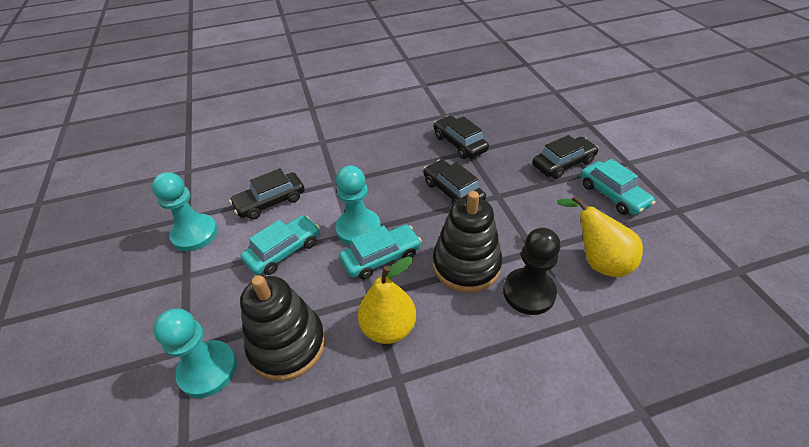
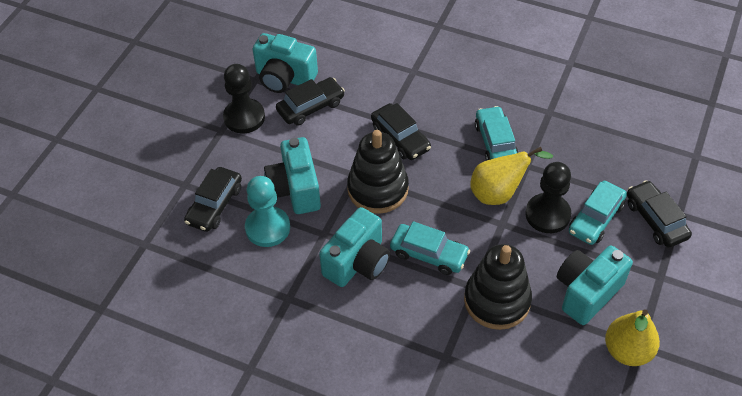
black pawn: 1 -> 2
turquoise camera: 0 -> 4
turquoise pawn: 3 -> 1

